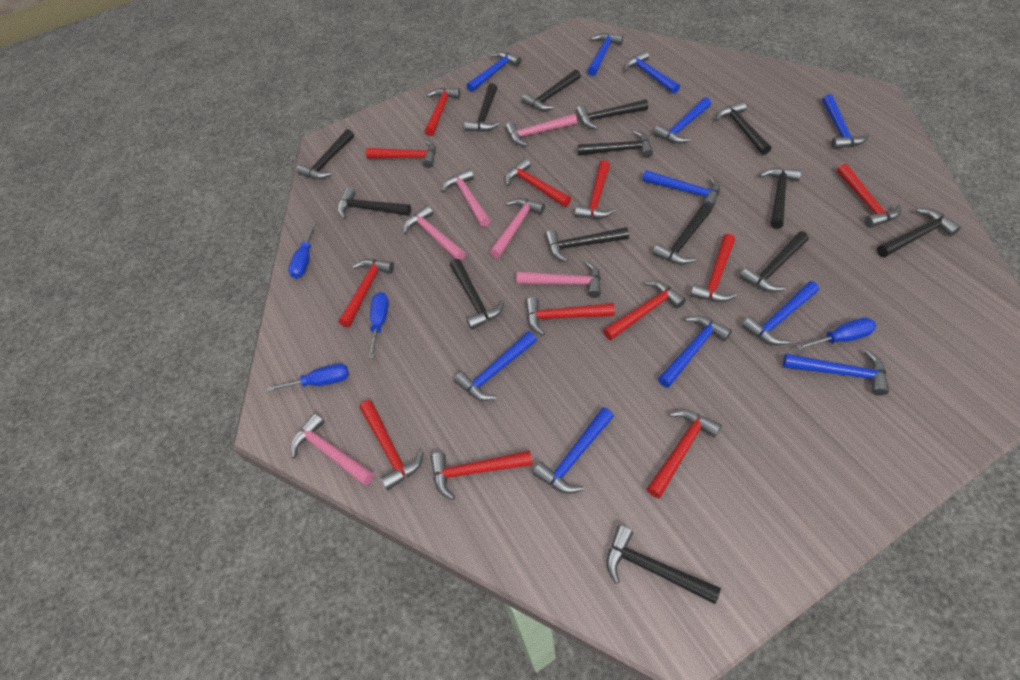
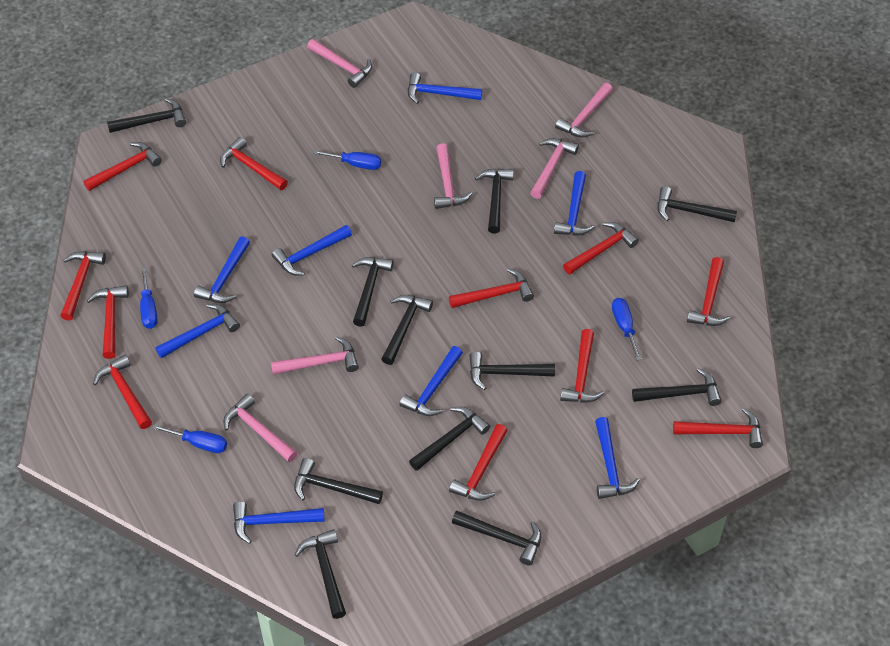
black hammer: 14 -> 11
blue hammer: 11 -> 8
red hammer: 12 -> 11

